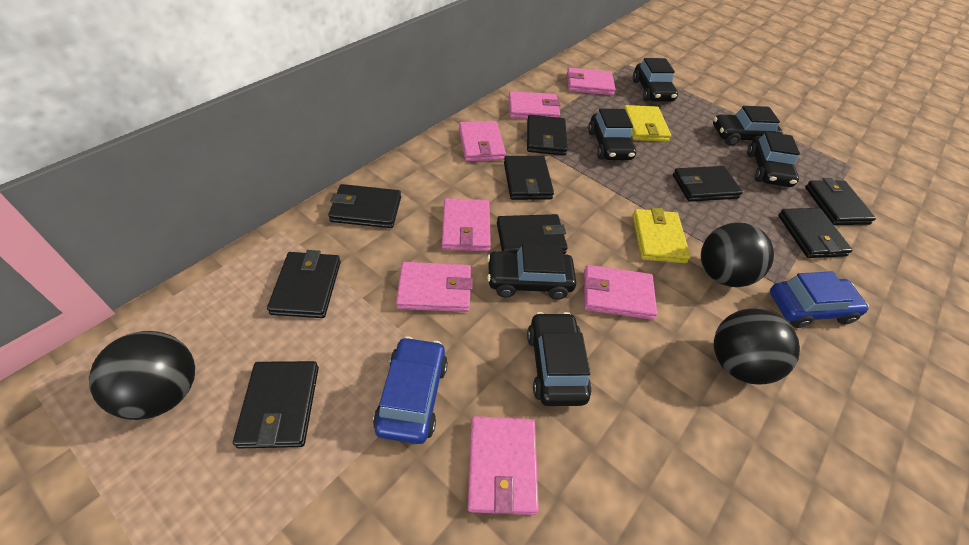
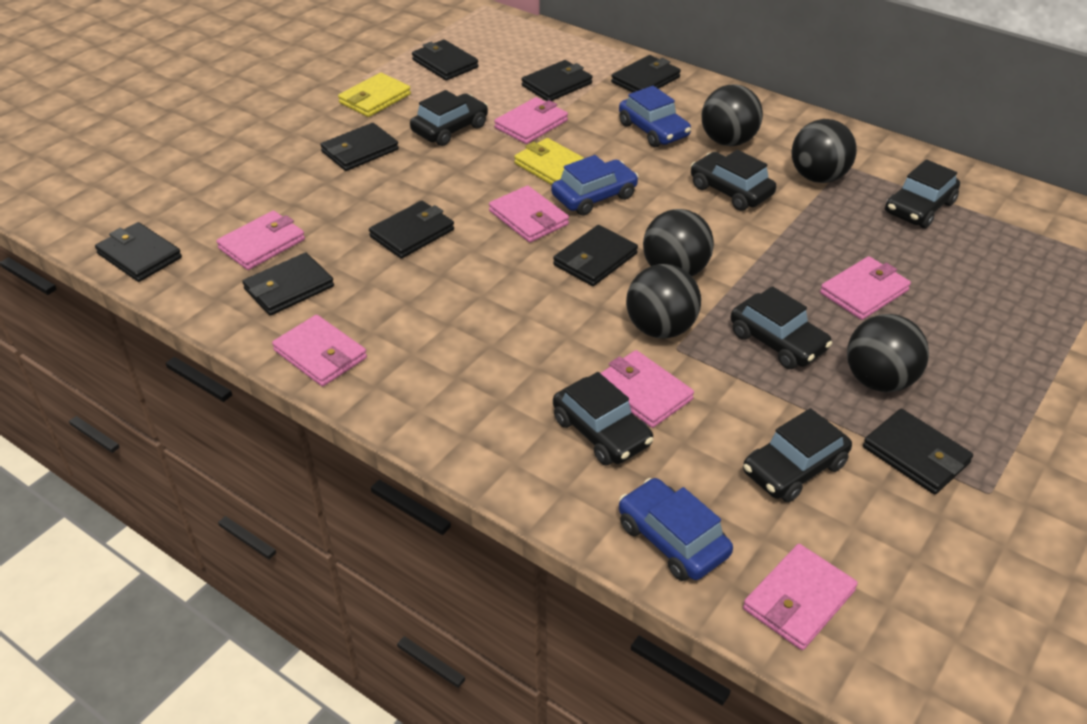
black ball: 3 -> 5
blue car: 2 -> 3

